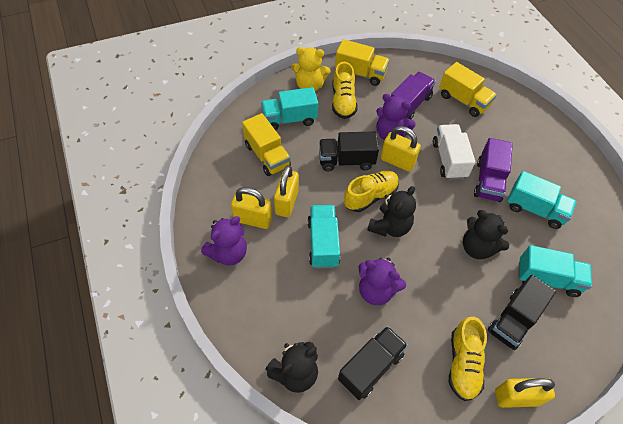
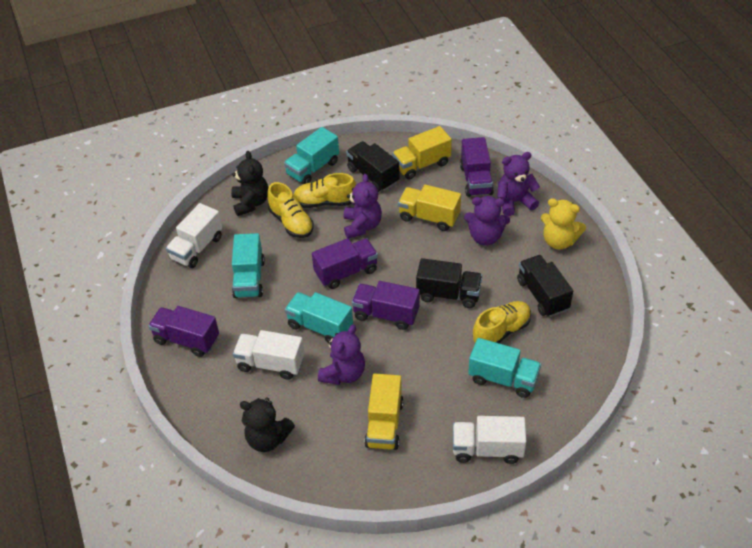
black teddy bear: 3 -> 2
purple teddy bear: 3 -> 4
purple truck: 2 -> 4
white truck: 1 -> 3
yellow padlock: 4 -> 0

